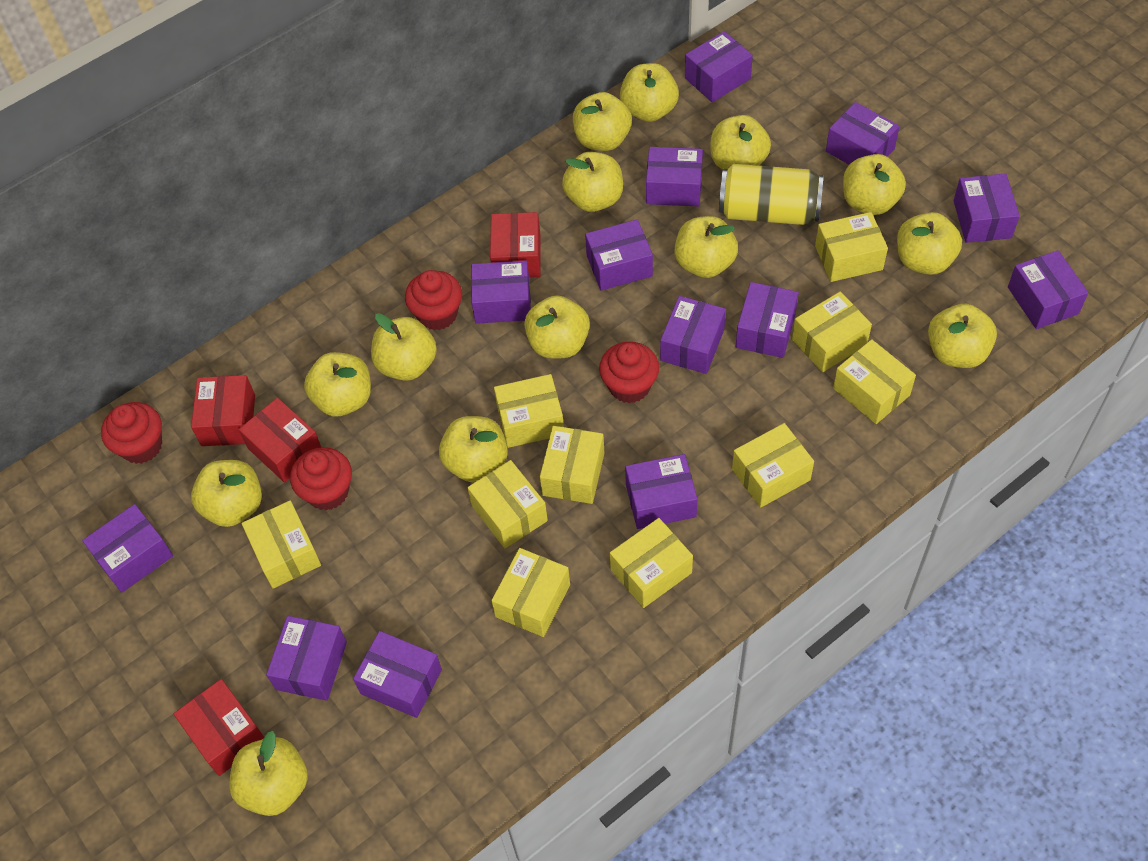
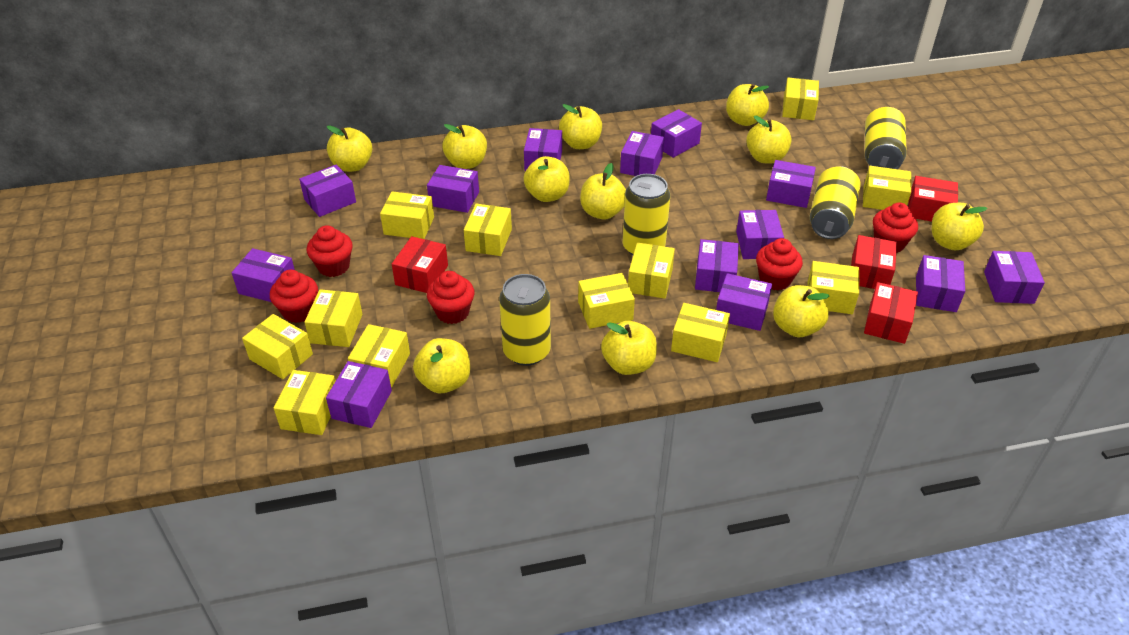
red cupcake: 4 -> 5
yellow apple: 14 -> 11
yellow box: 10 -> 12
yellow can: 1 -> 4

